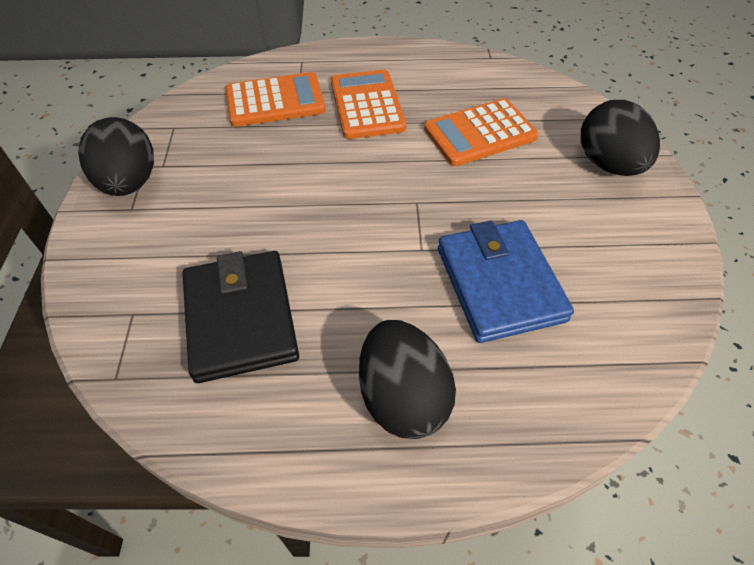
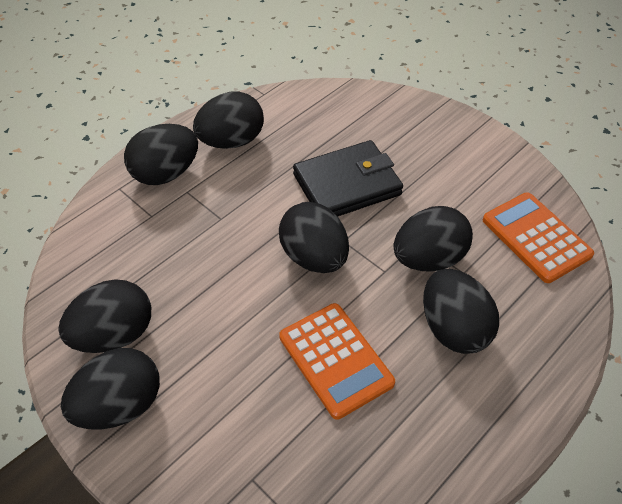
black egg: 3 -> 7
blue wallet: 1 -> 0
orange calculator: 3 -> 2

